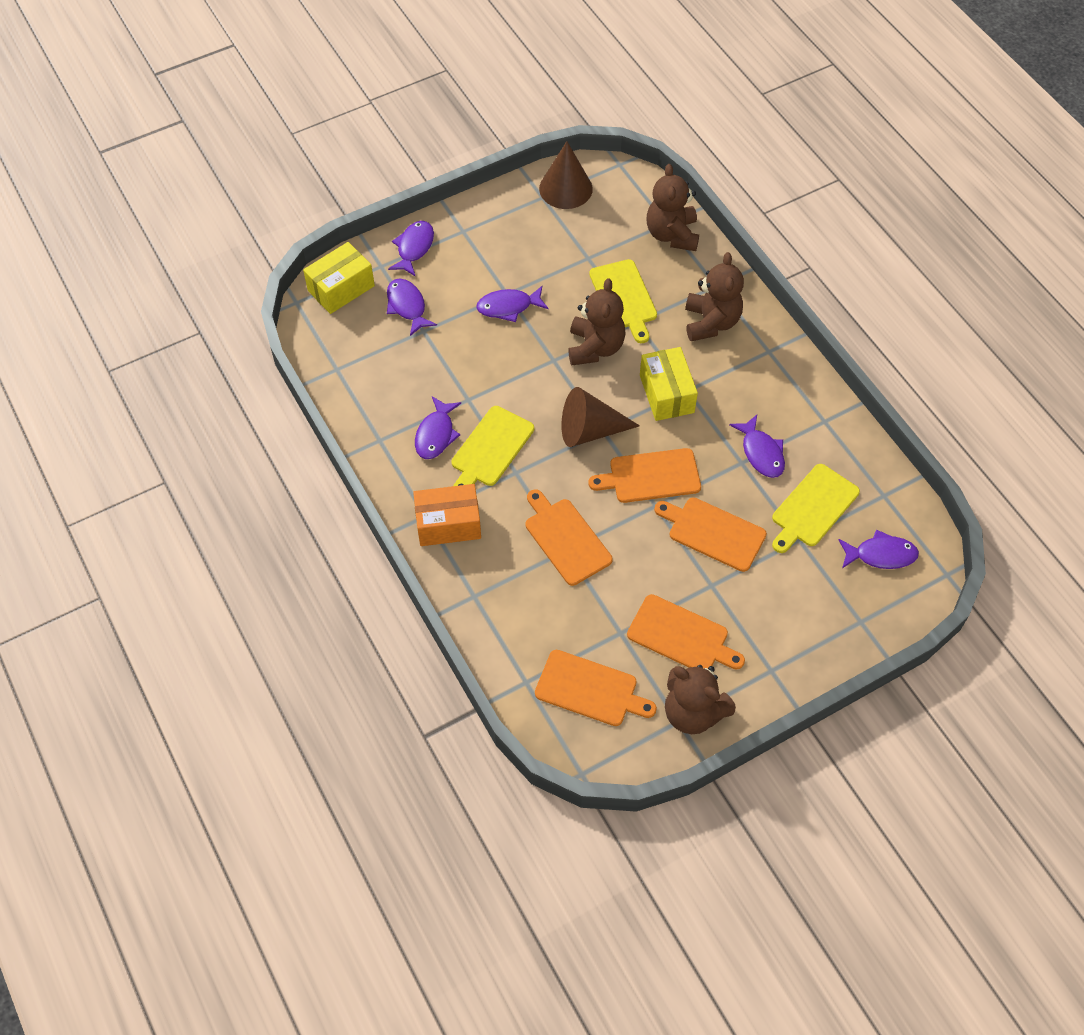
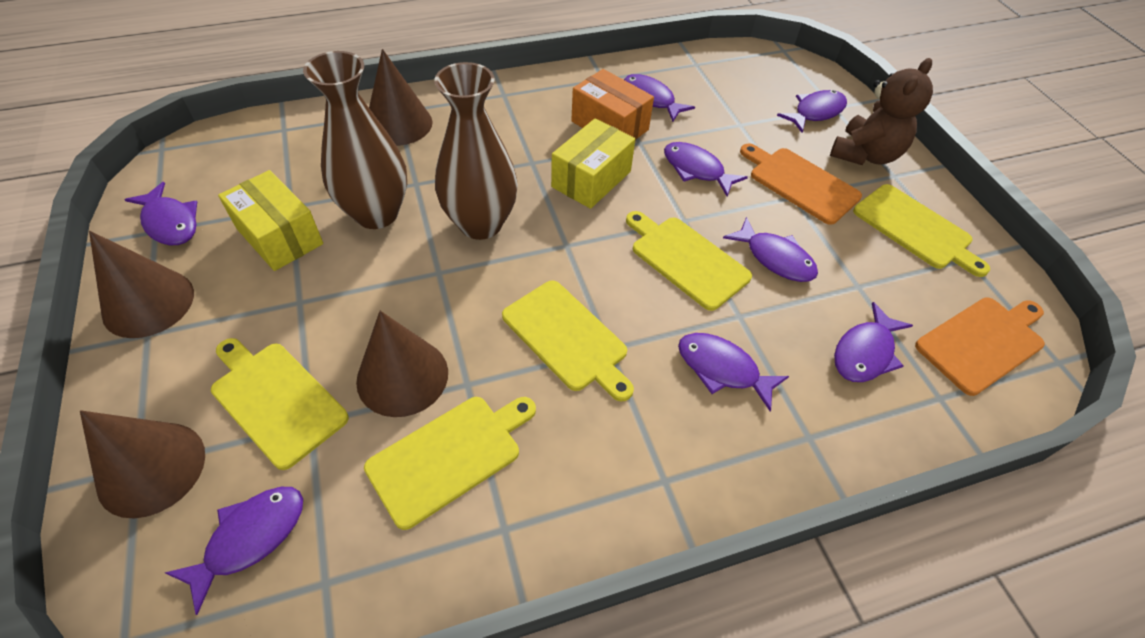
brown cone: 2 -> 4
brown teddy bear: 4 -> 1
brown vase: 0 -> 2
orange cutting board: 5 -> 2
purple fish: 6 -> 8
yellow cutting board: 3 -> 5

